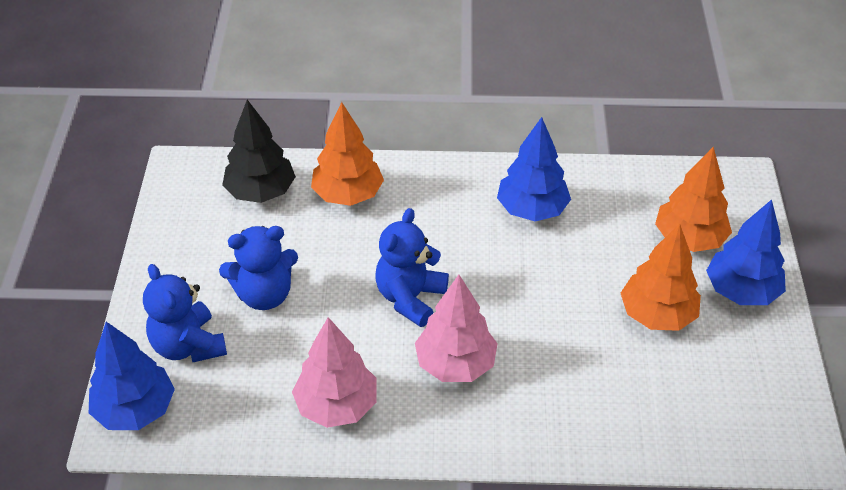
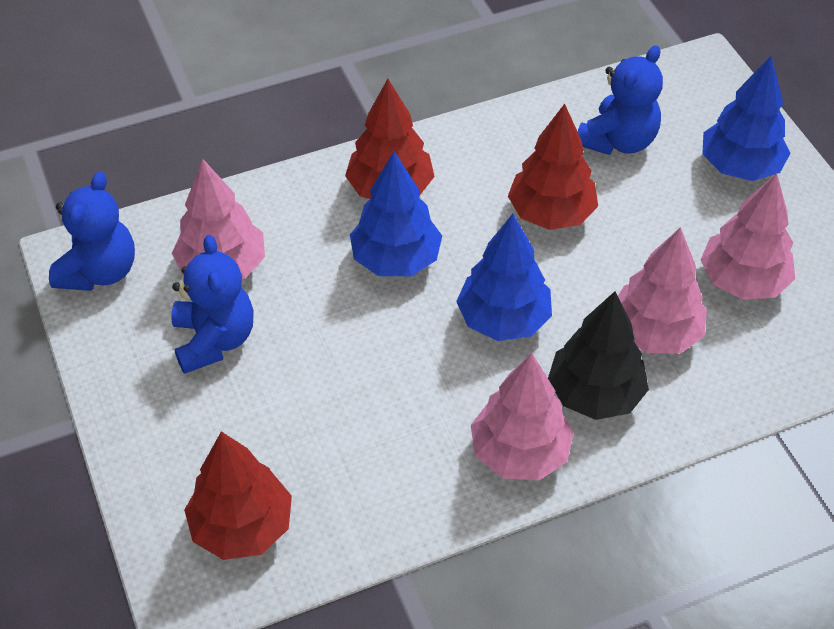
orange tree: 3 -> 0
pink tree: 2 -> 4
red tree: 0 -> 3

